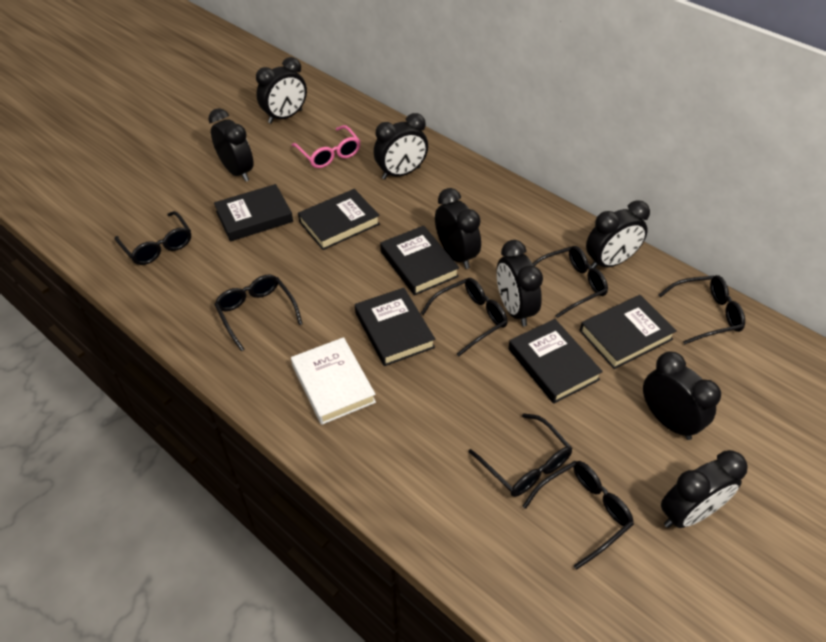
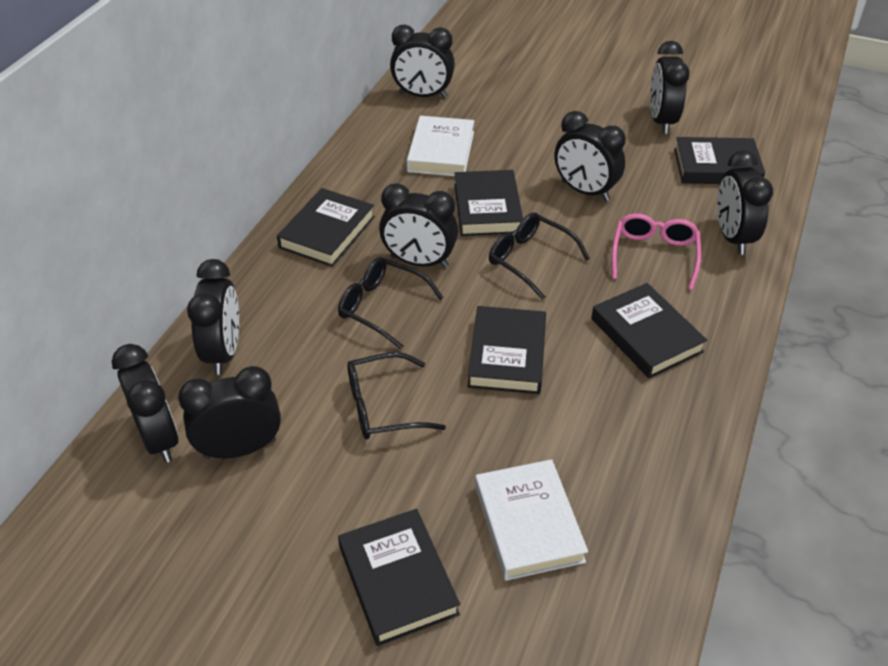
black glasses: 7 -> 3
white book: 1 -> 2

